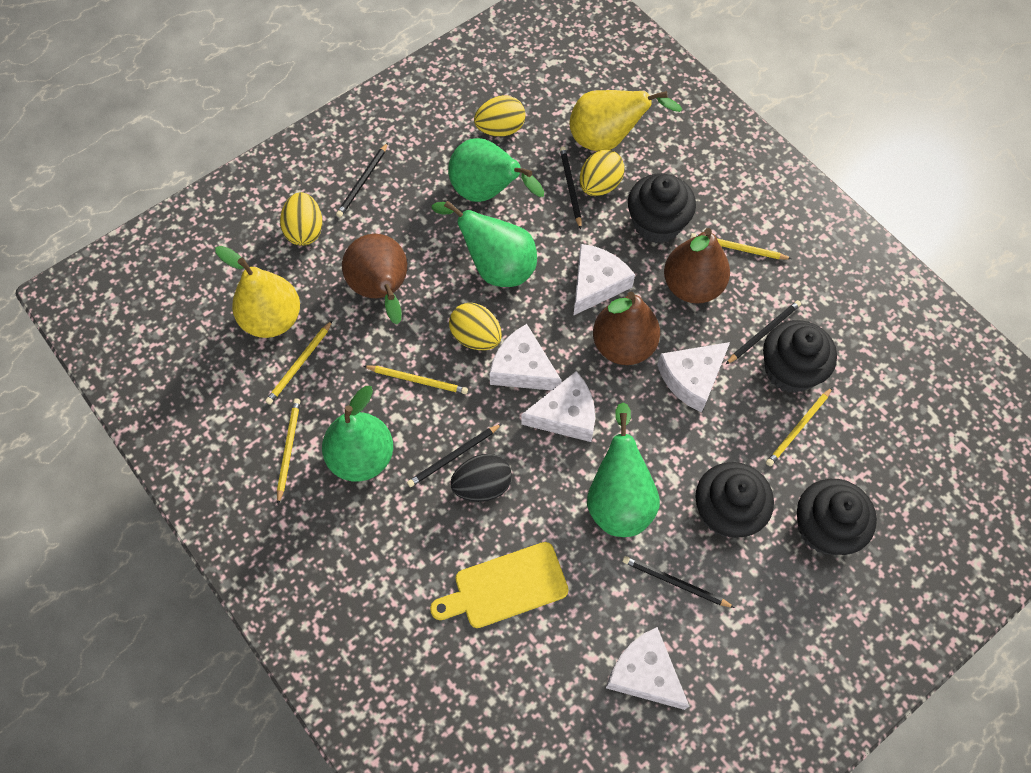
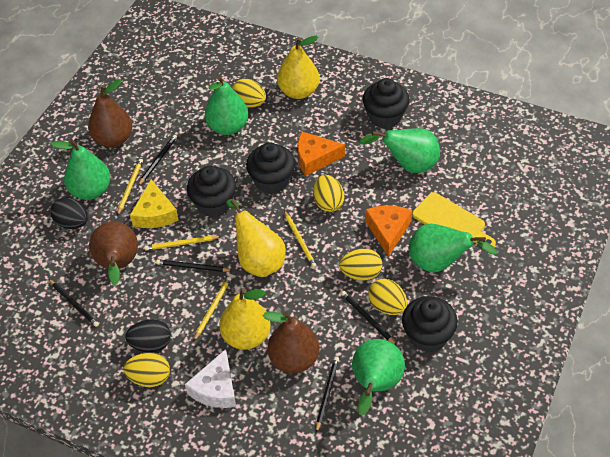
black egg: 1 -> 2
green pear: 4 -> 5
orange cheese: 0 -> 2
white cheese: 5 -> 1
yellow cheese: 0 -> 1
yellow egg: 4 -> 5
yellow pear: 2 -> 3
yellow pencil: 5 -> 4

